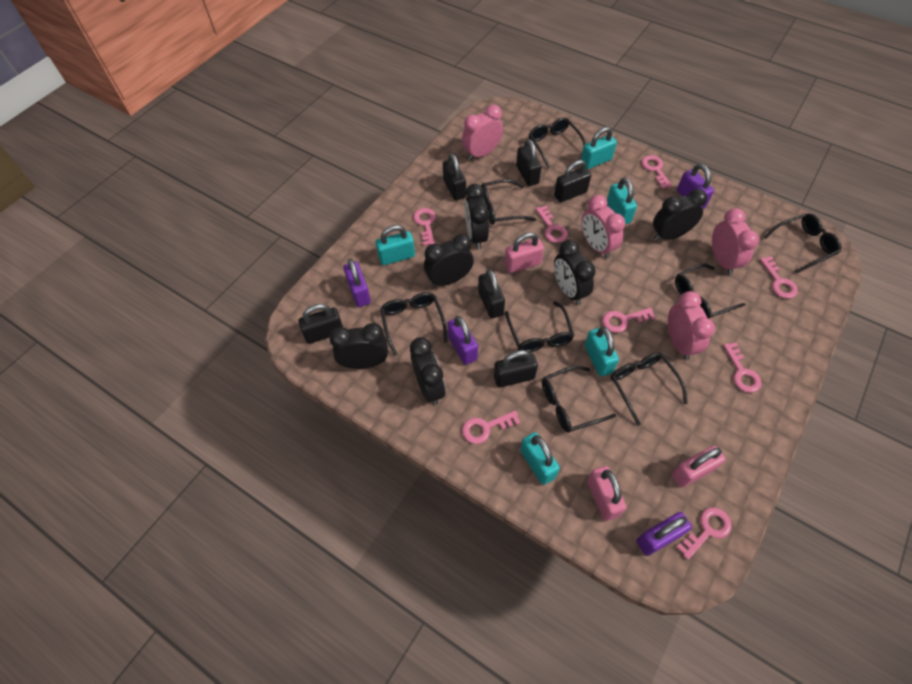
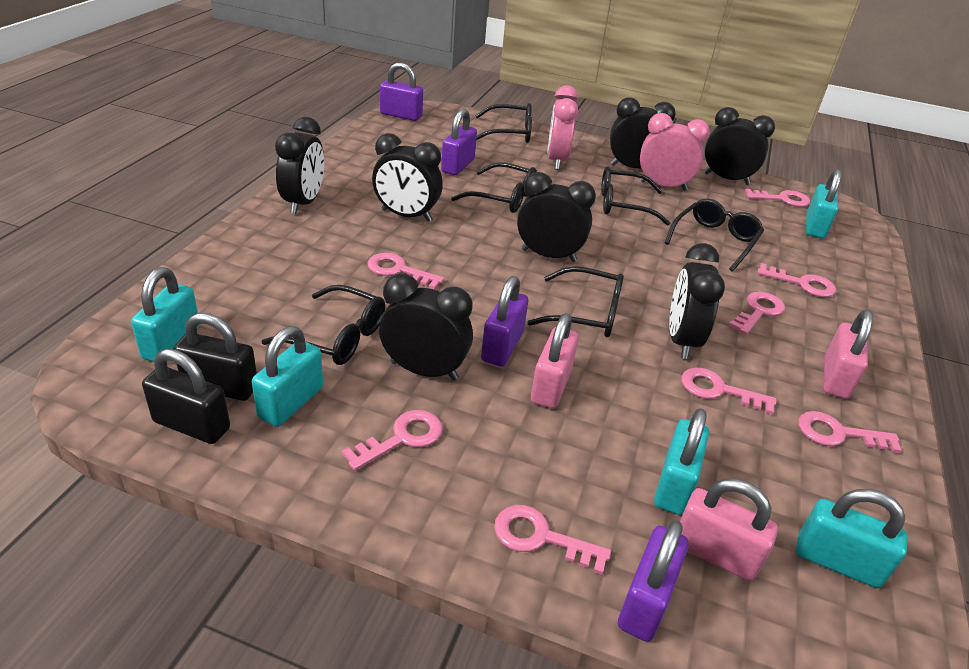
black clock: 6 -> 7
black glasses: 8 -> 6
black padlock: 6 -> 2
pink clock: 4 -> 2

